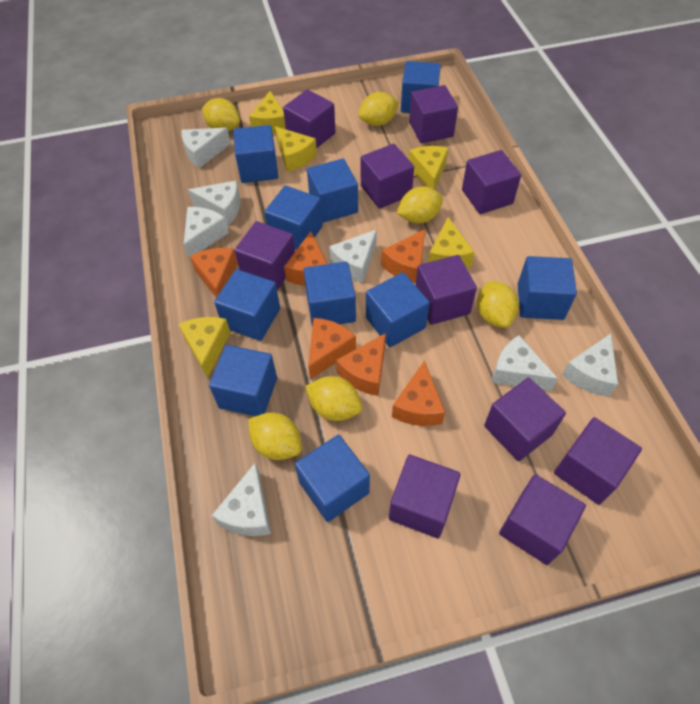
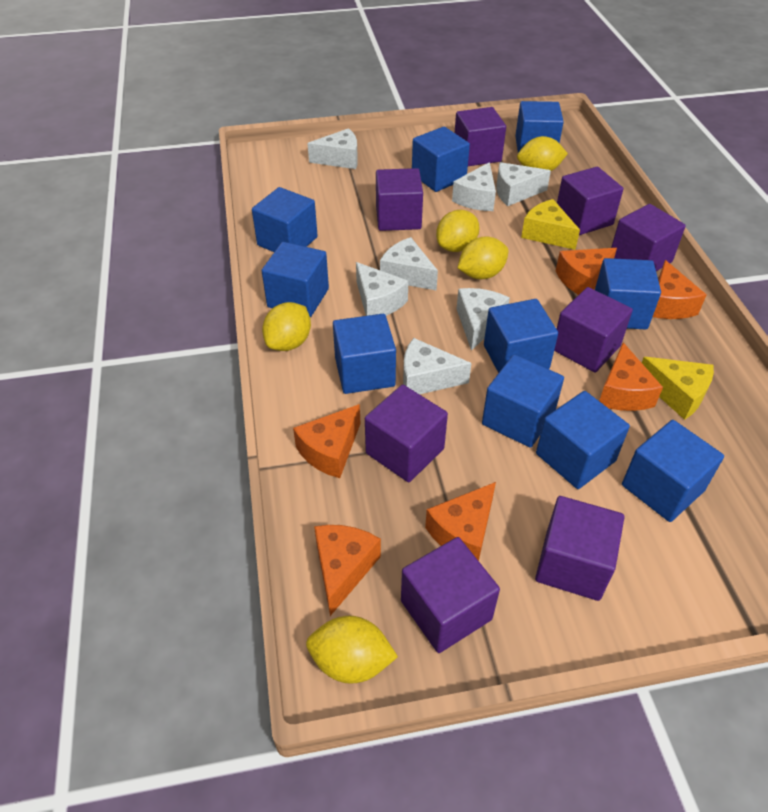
purple cube: 10 -> 8
yellow cheese: 5 -> 2
yellow lemon: 6 -> 5

